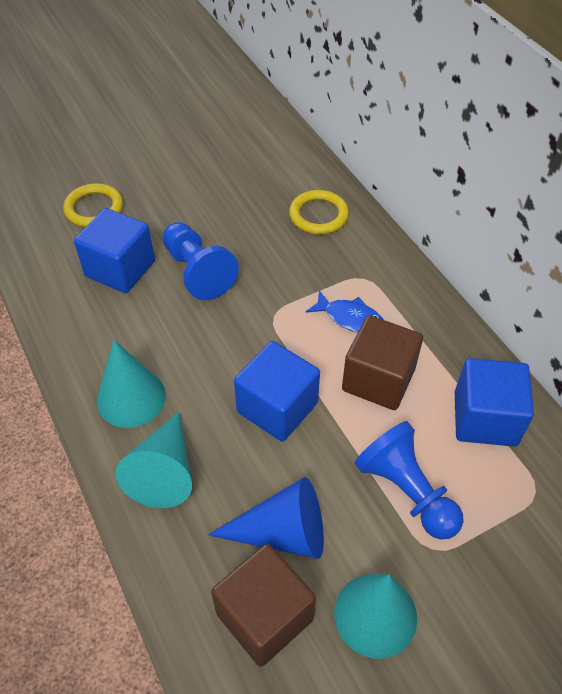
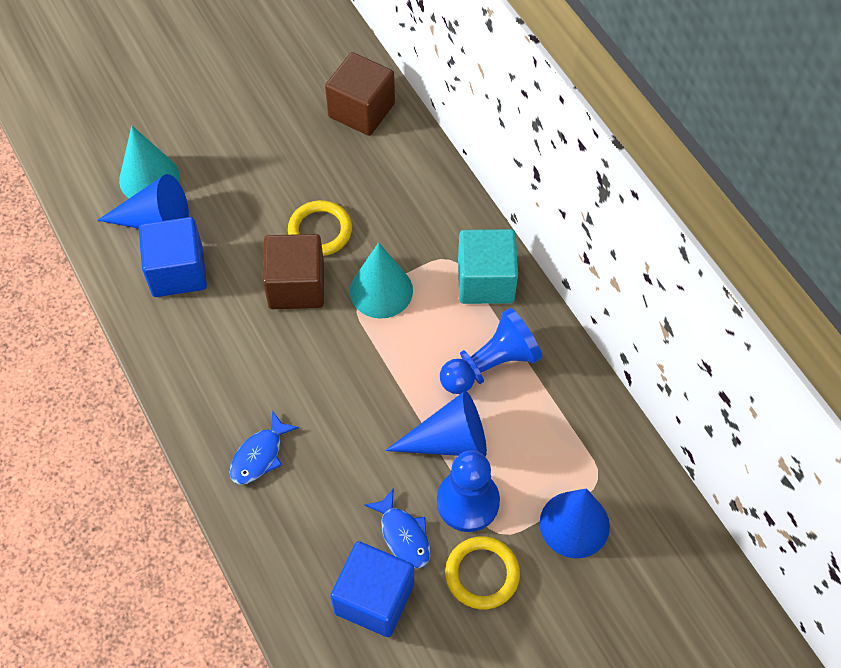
blue cone: 1 -> 3
blue cube: 3 -> 2
blue fish: 1 -> 2
turquoise cone: 3 -> 2
turquoise cube: 0 -> 1

